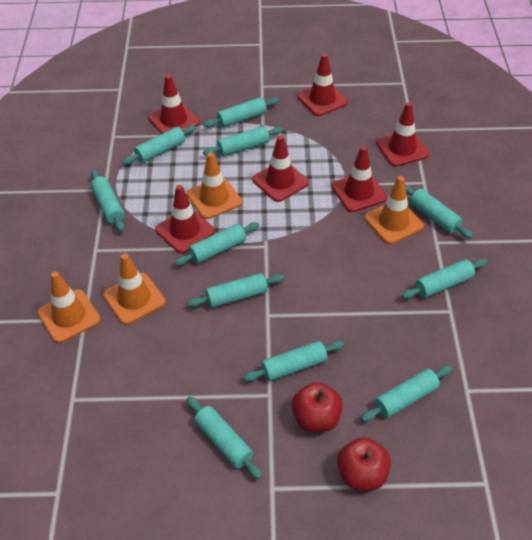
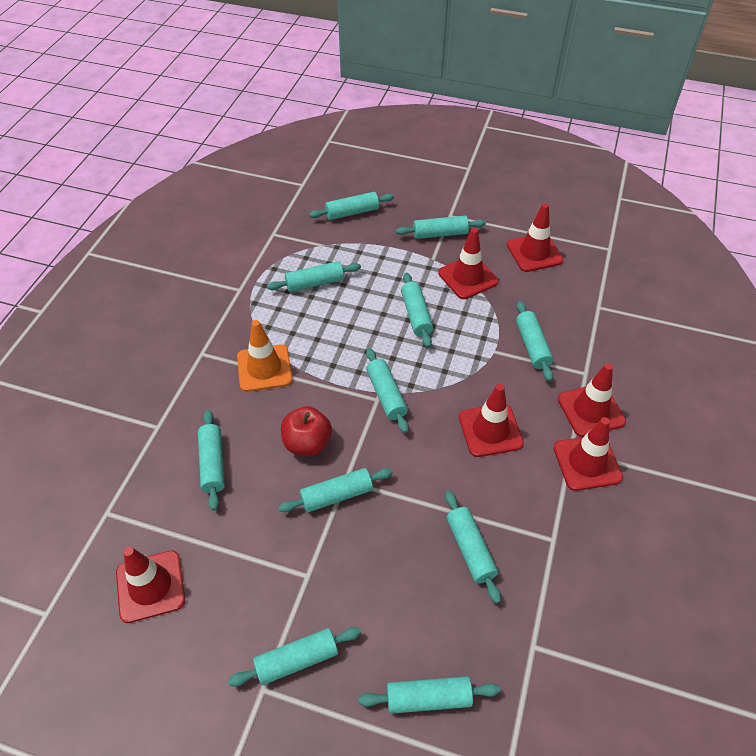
orange traffic cone: 4 -> 1
red apple: 2 -> 1

